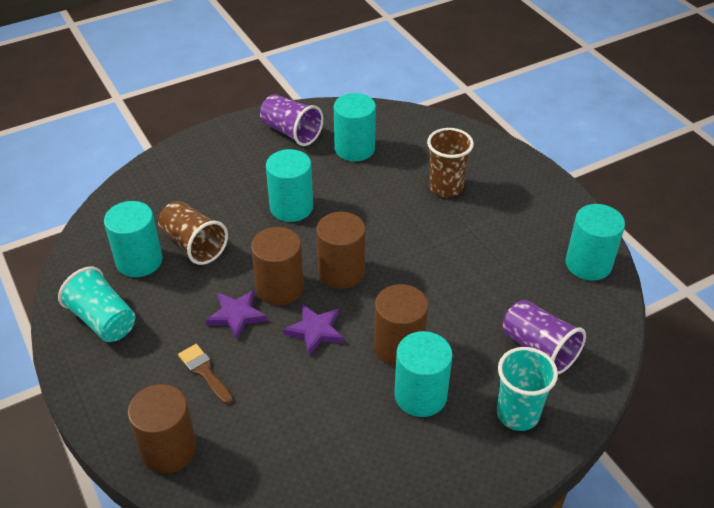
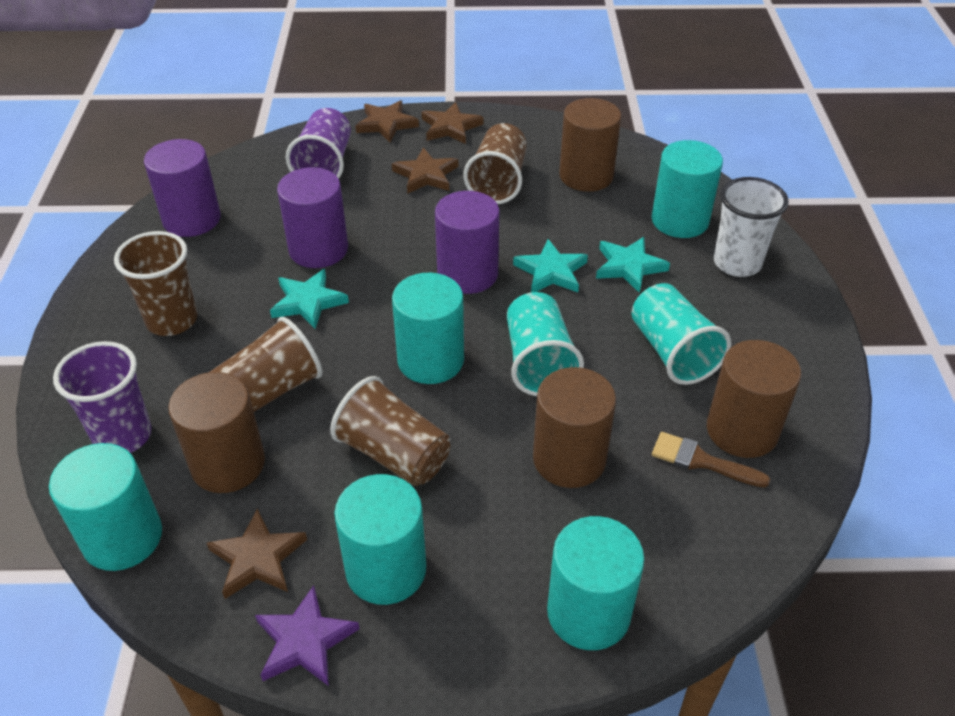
brown cup: 2 -> 4
brown star: 0 -> 4
purple cylinder: 0 -> 3
purple star: 2 -> 1
turquoise star: 0 -> 3
white cup: 0 -> 1

